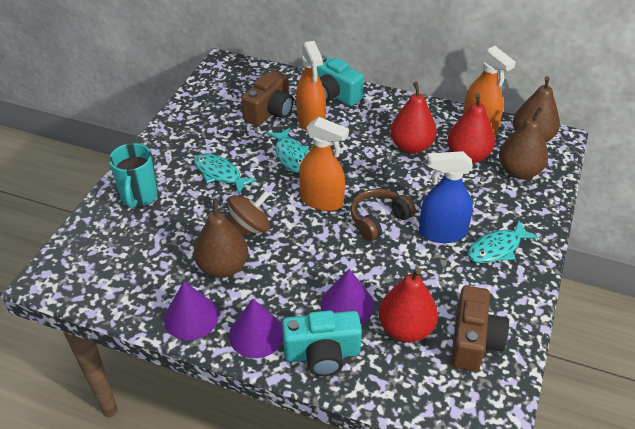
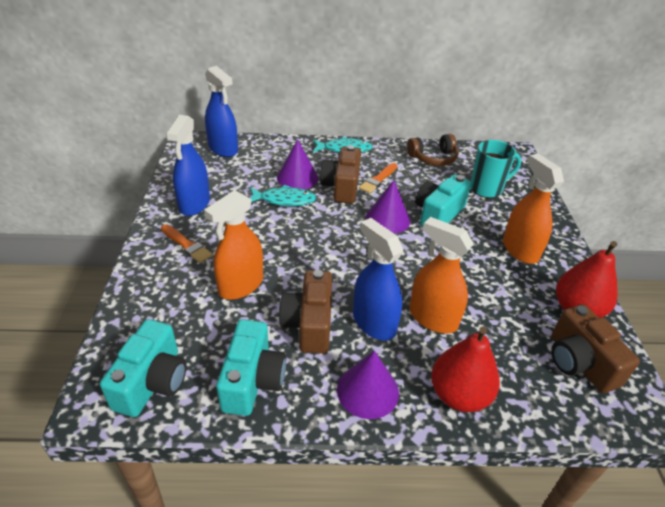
blue spray bottle: 1 -> 3
brown camera: 2 -> 3
brown pear: 3 -> 0
brown spinning top: 1 -> 0
orange brush: 0 -> 2
red pear: 3 -> 2
turquoise camera: 2 -> 3
turquoise fish: 3 -> 2

